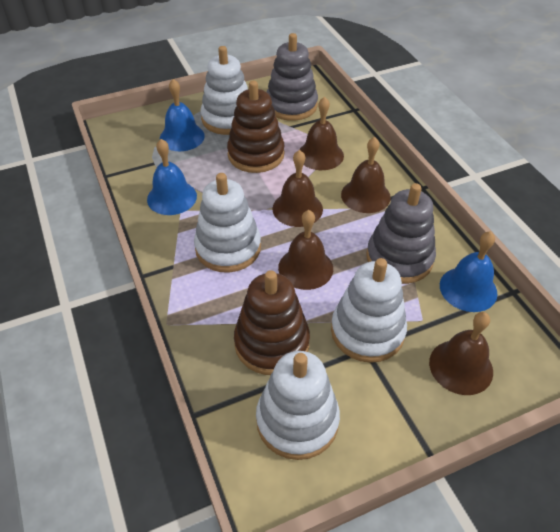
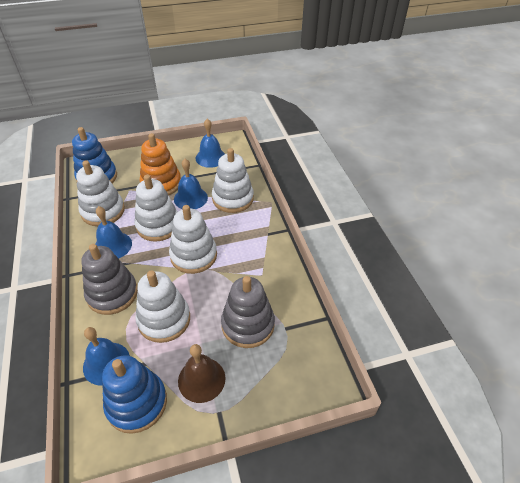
blue bell: 3 -> 4
blue stacking toy: 0 -> 2
brown bell: 5 -> 1
brown stacking toy: 2 -> 0
orange stacking toy: 0 -> 1
white stacking toy: 4 -> 5

